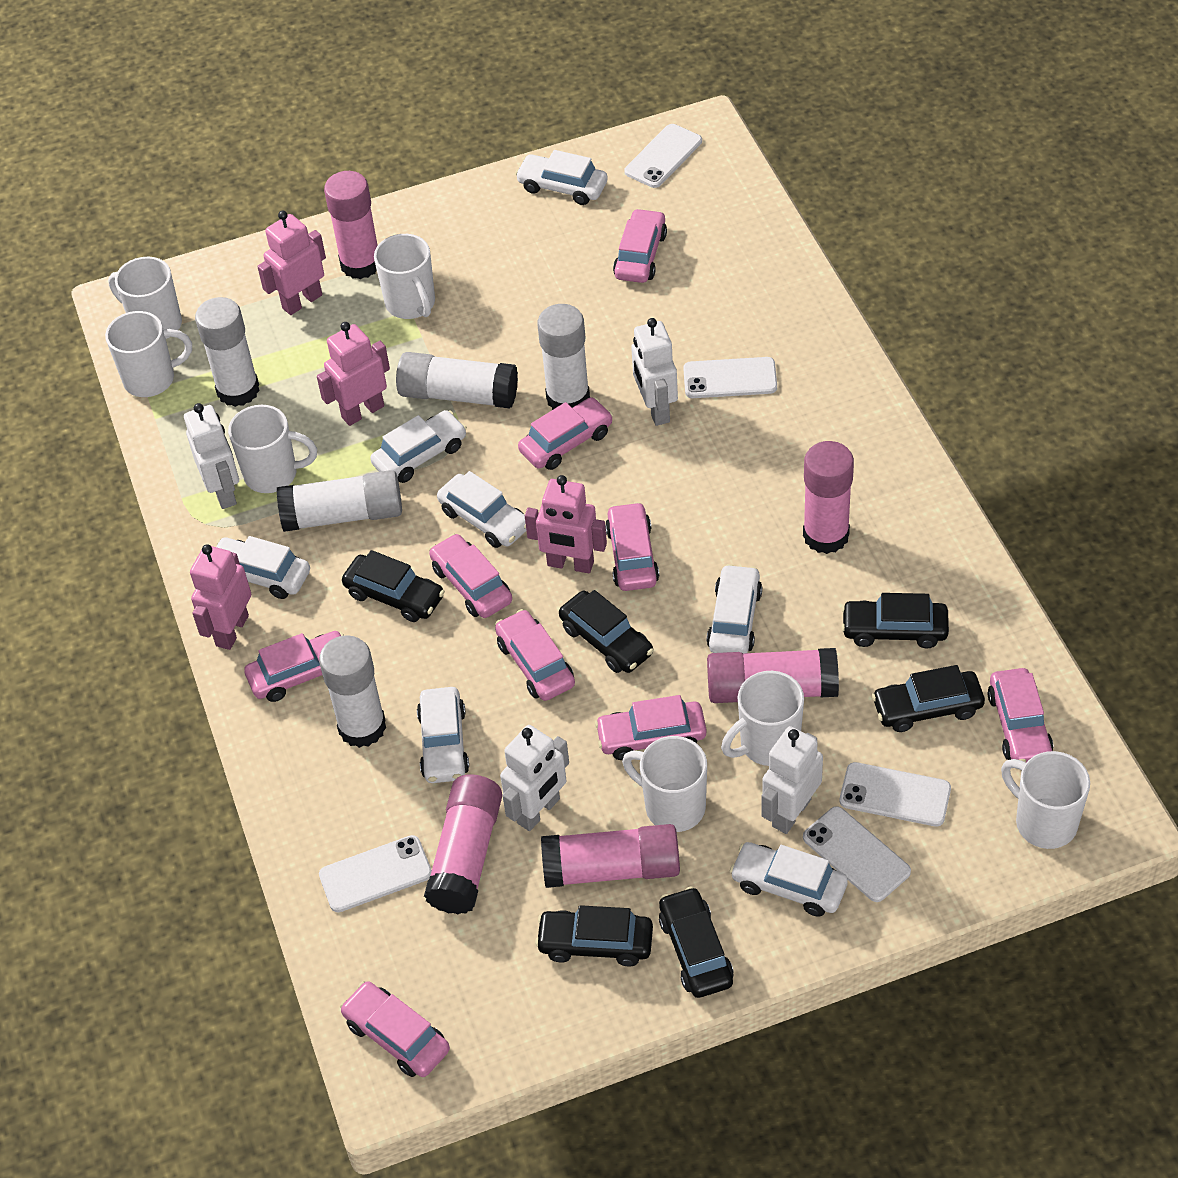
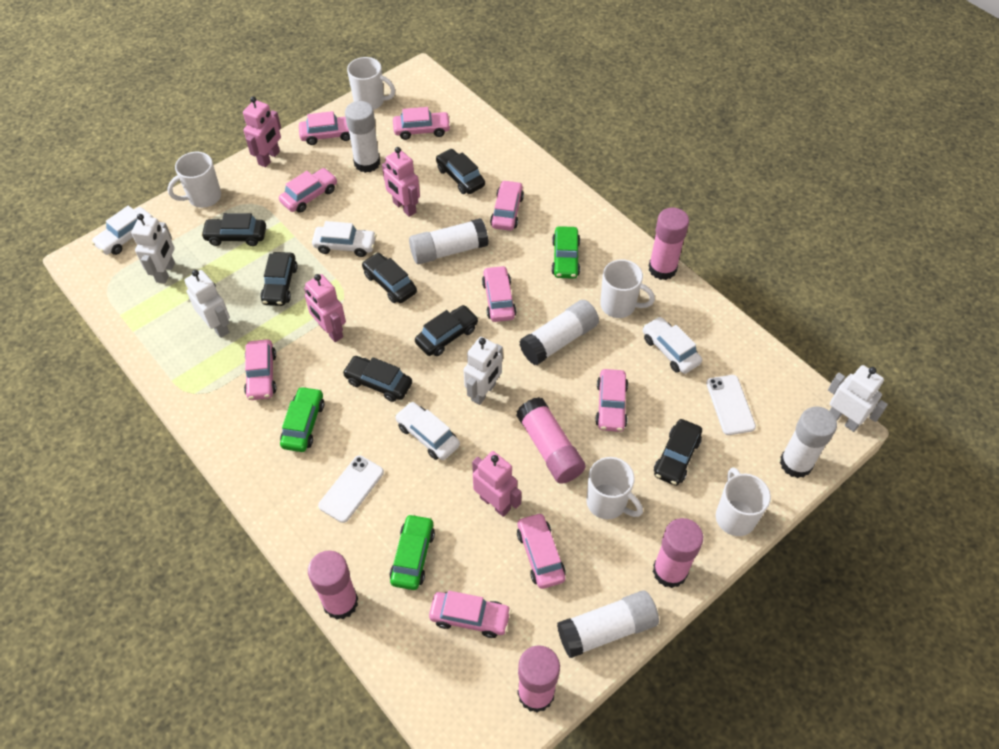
black car: 6 -> 7
green car: 0 -> 3
white car: 7 -> 4
white mug: 7 -> 5
white phone: 5 -> 2

